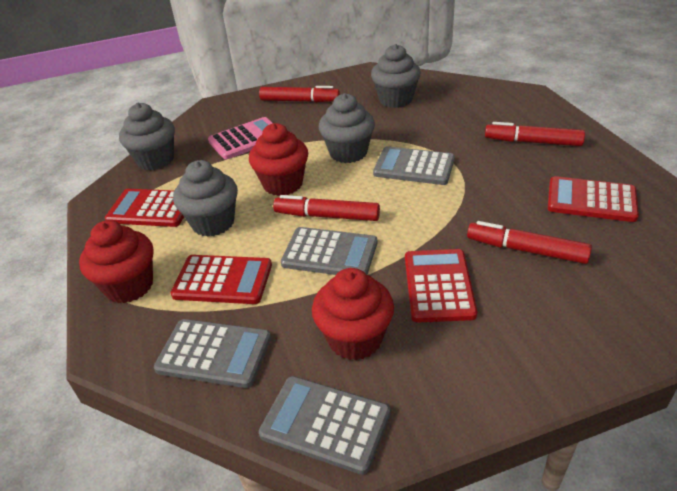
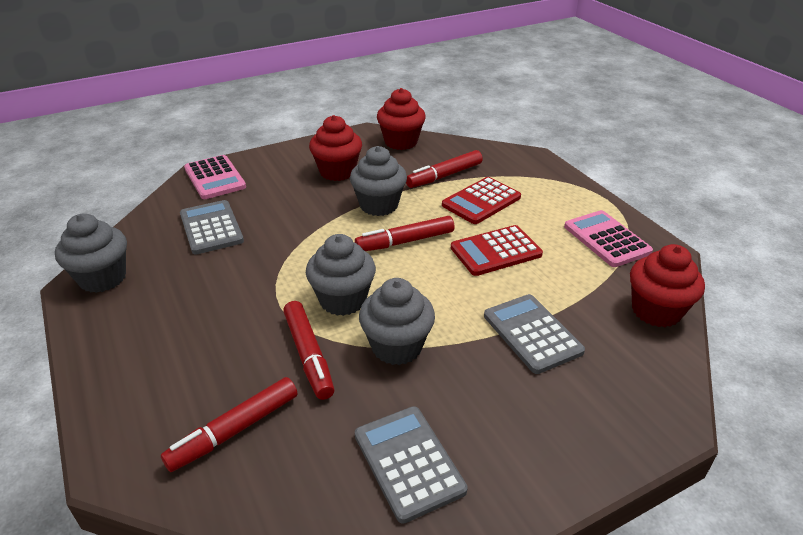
grey calculator: 4 -> 3
pink calculator: 1 -> 2
red calculator: 4 -> 2

